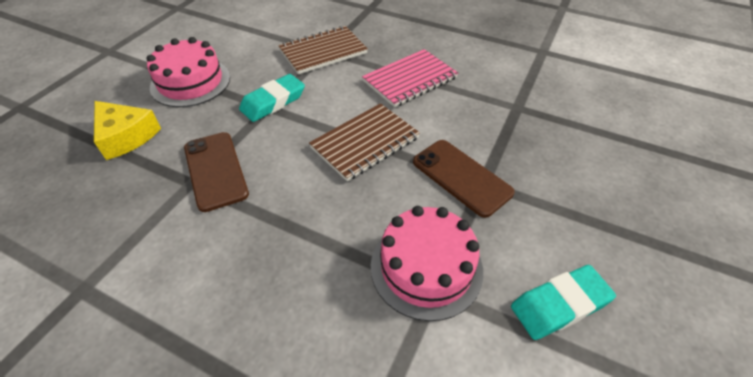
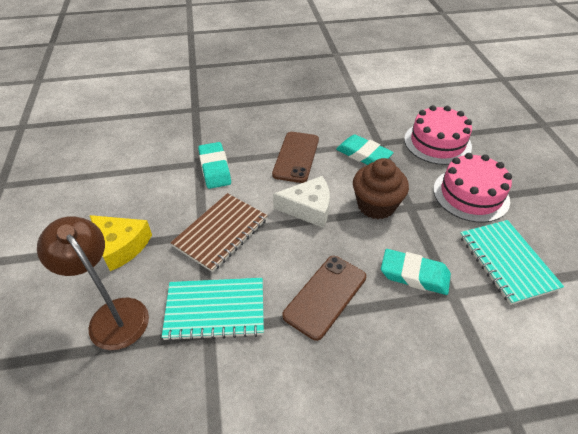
brown cupcake: 0 -> 1
brown lamp: 0 -> 1
brown notebook: 2 -> 1
pink notebook: 1 -> 0
turquoise eraser: 2 -> 3
turquoise notebook: 0 -> 2
white cheese: 0 -> 1

